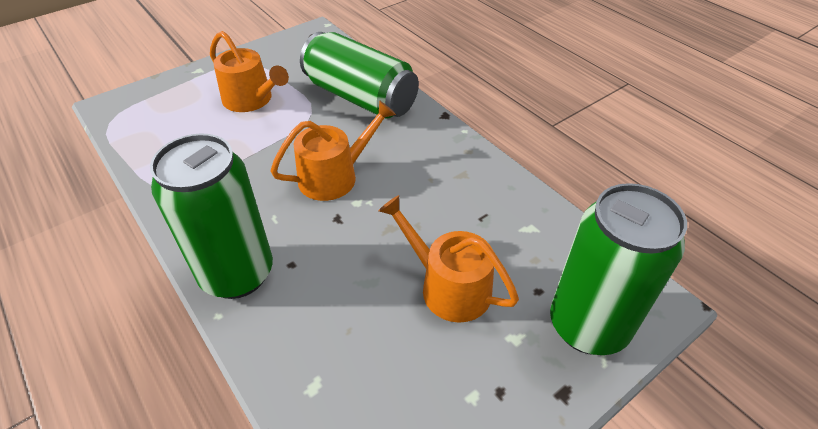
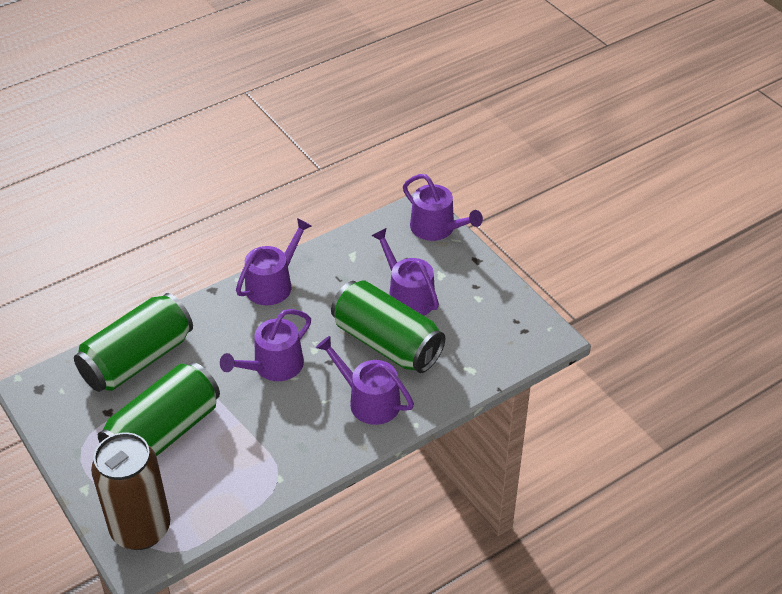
brown can: 0 -> 1
orange watering can: 3 -> 0
purple watering can: 0 -> 5

